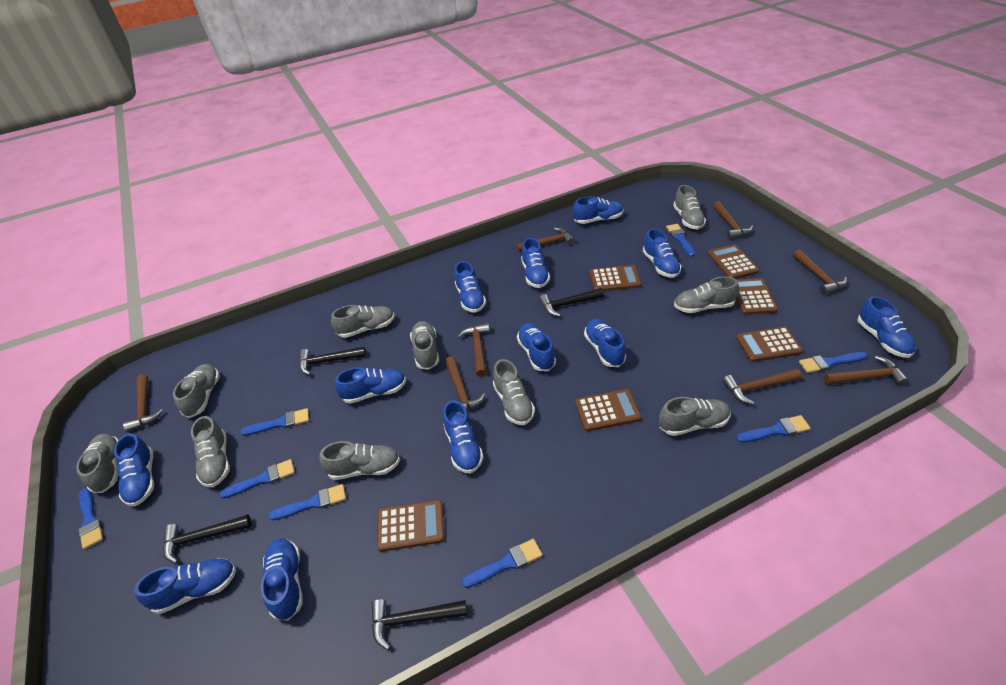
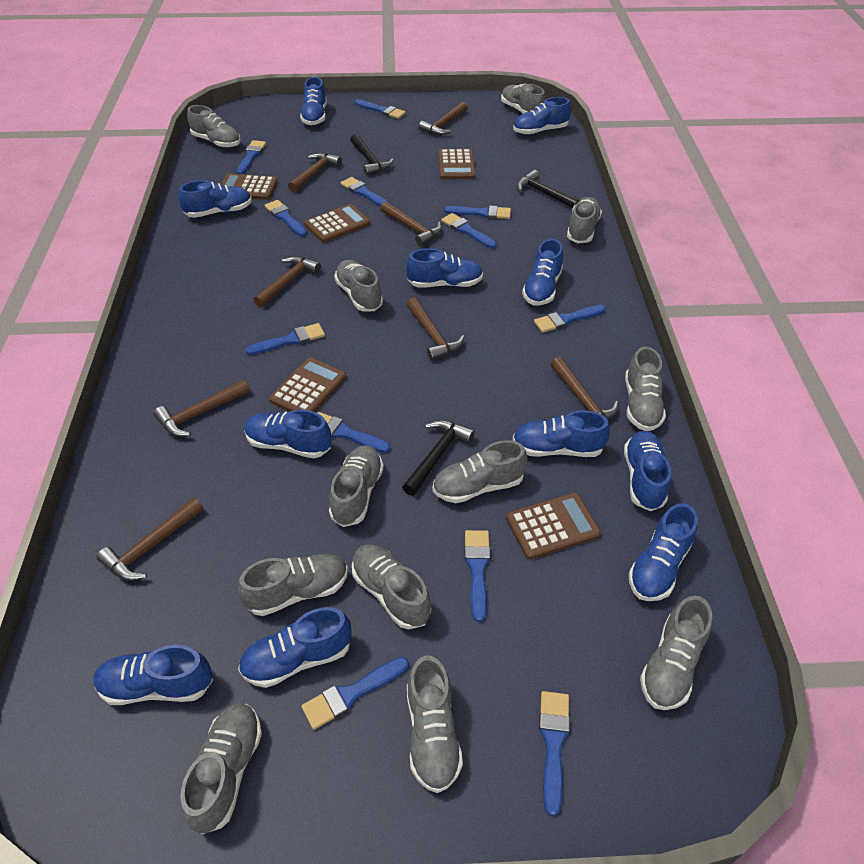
black hammer: 4 -> 3
blue brush: 8 -> 12
blue shoe: 12 -> 11
brown calculator: 6 -> 5
grey shoe: 10 -> 12

